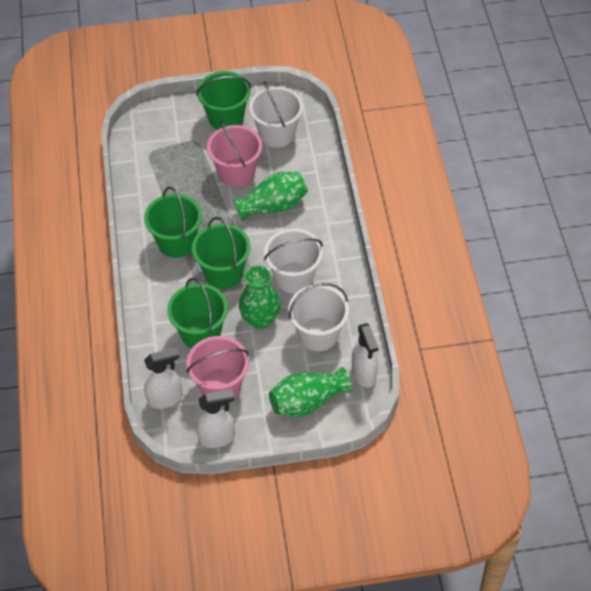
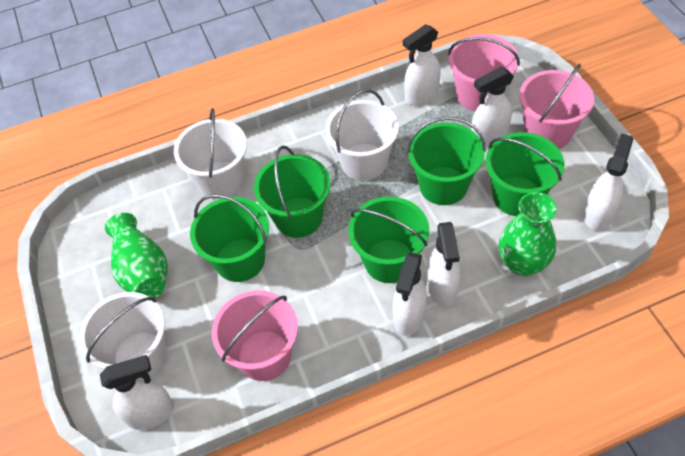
green bucket: 4 -> 5
green vase: 3 -> 2
pink bucket: 2 -> 3
white spray bottle: 3 -> 6

